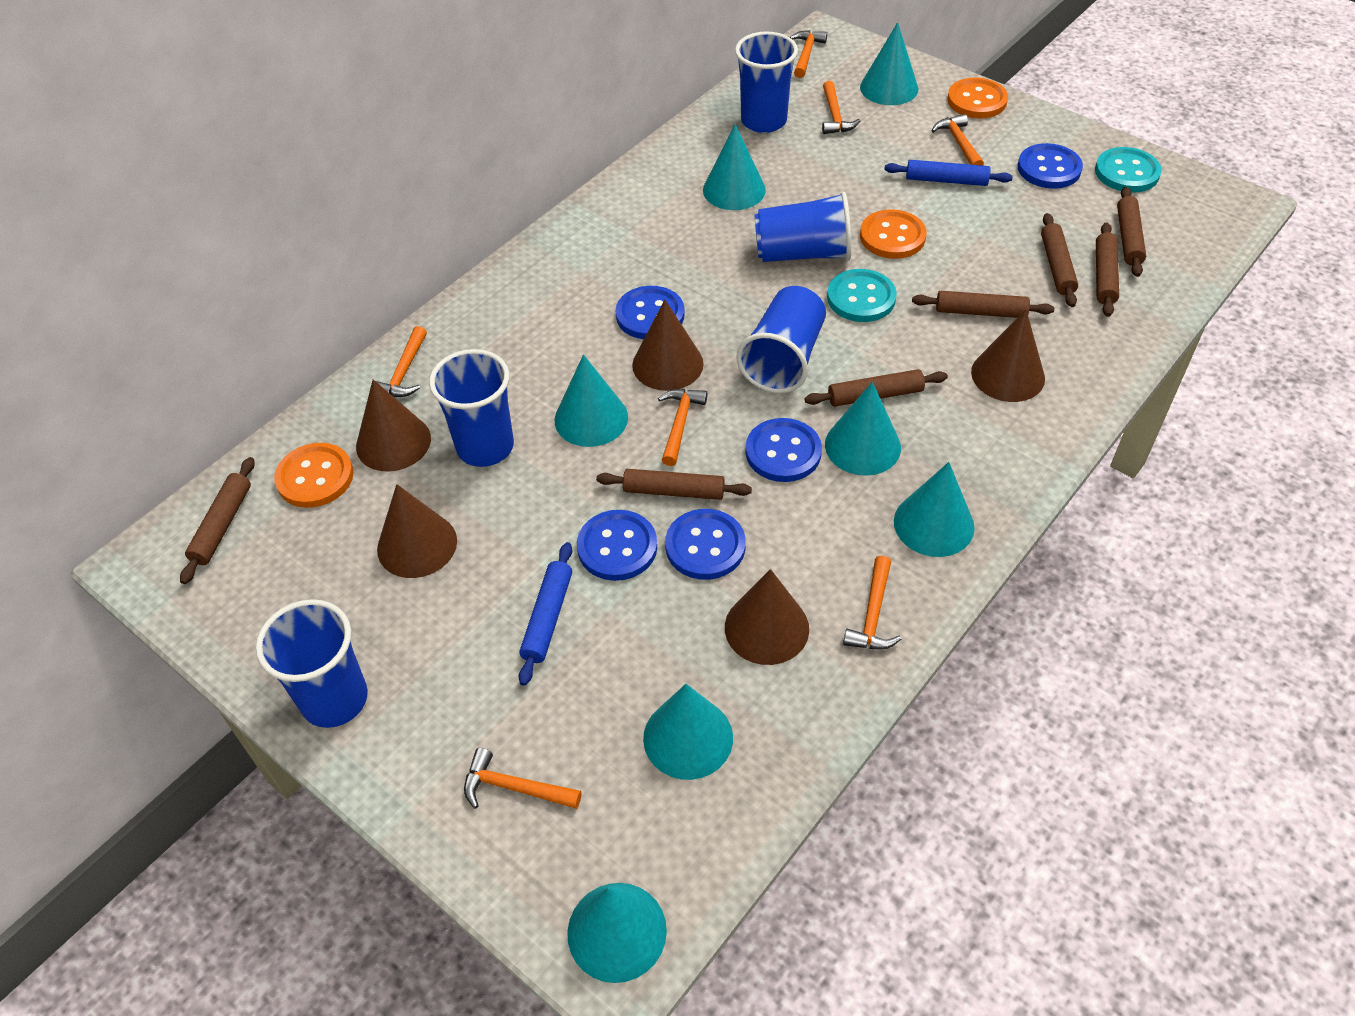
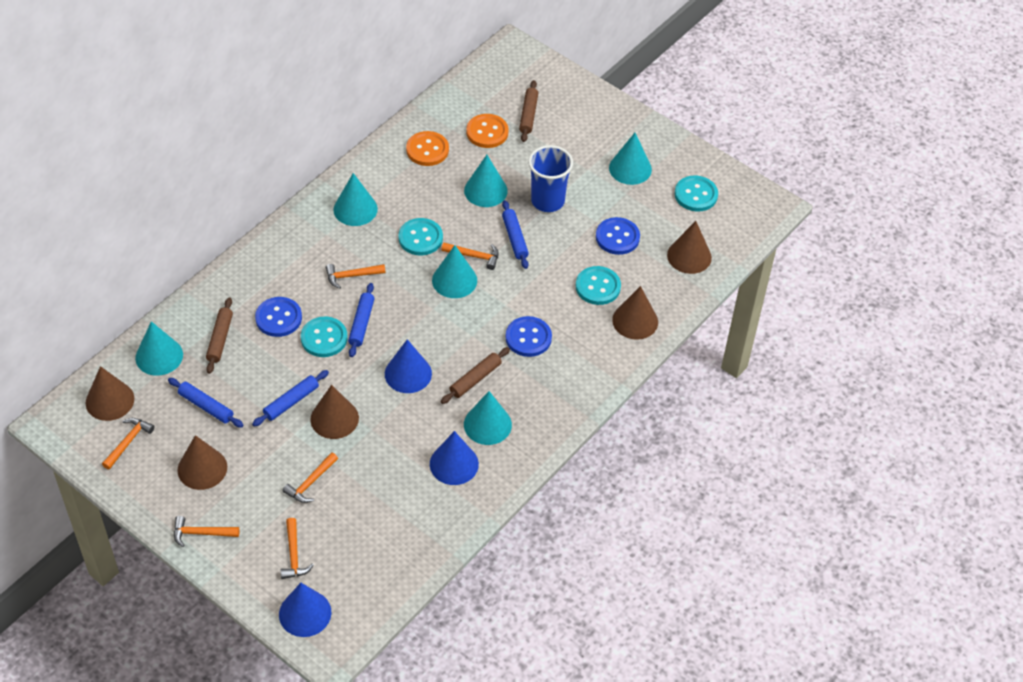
blue button: 5 -> 3
blue cone: 0 -> 3
blue cup: 5 -> 1
blue rolling pin: 2 -> 4
brown rolling pin: 7 -> 3
orange button: 3 -> 2
orange hammer: 7 -> 6
turquoise button: 2 -> 4
turquoise cone: 7 -> 6

